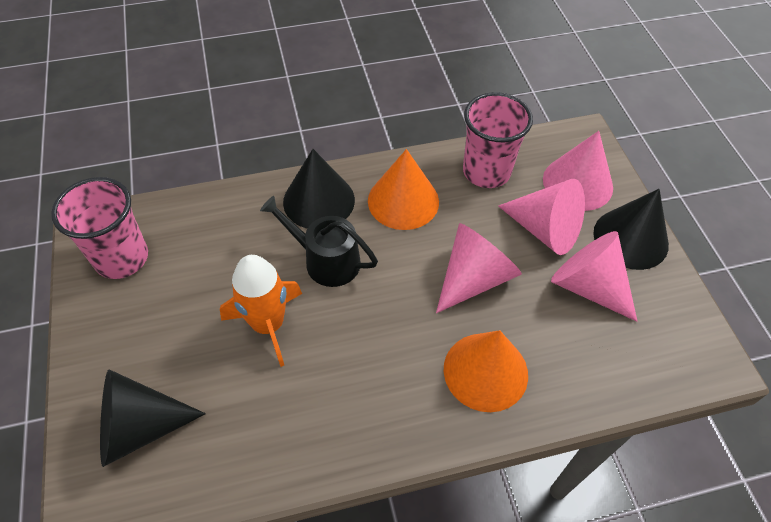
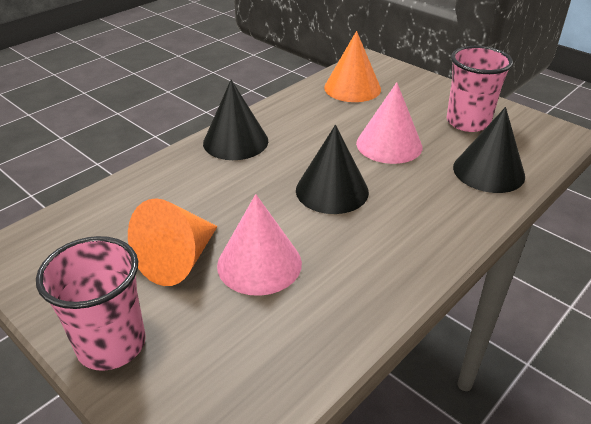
black watering can: 1 -> 0
orange rocket: 1 -> 0
pink cone: 4 -> 2

